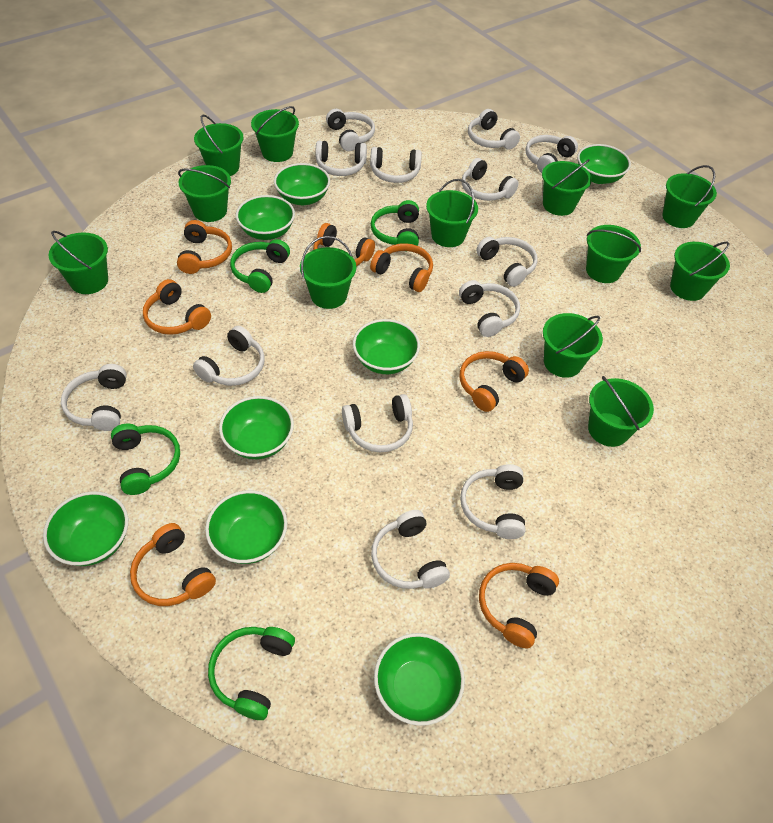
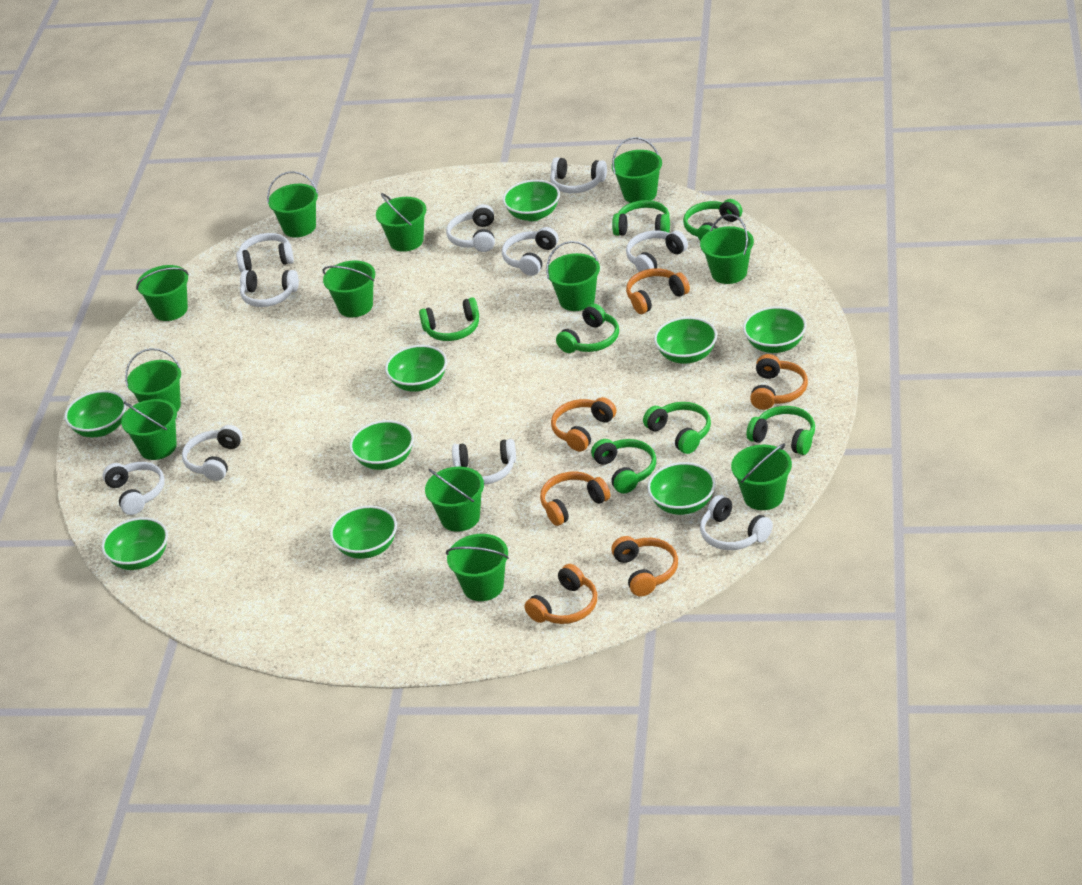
green bowl: 8 -> 9
green headphones: 4 -> 7
orange headphones: 7 -> 6
white headphones: 13 -> 10

